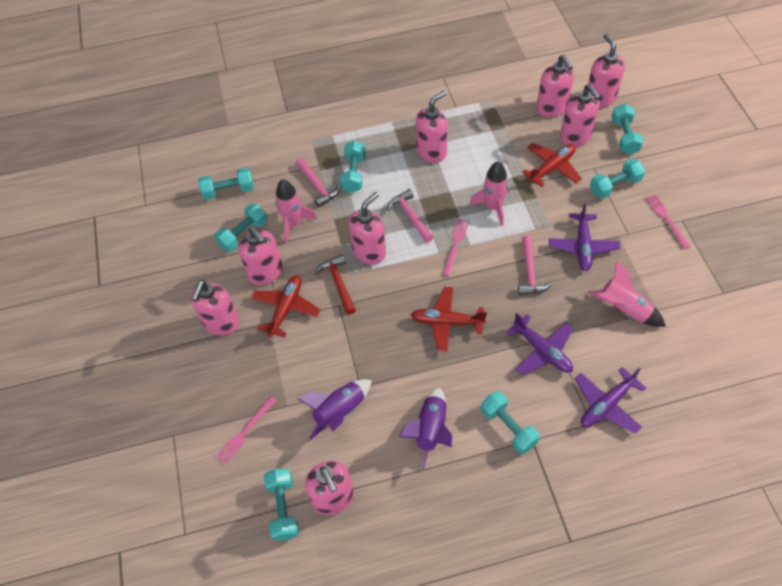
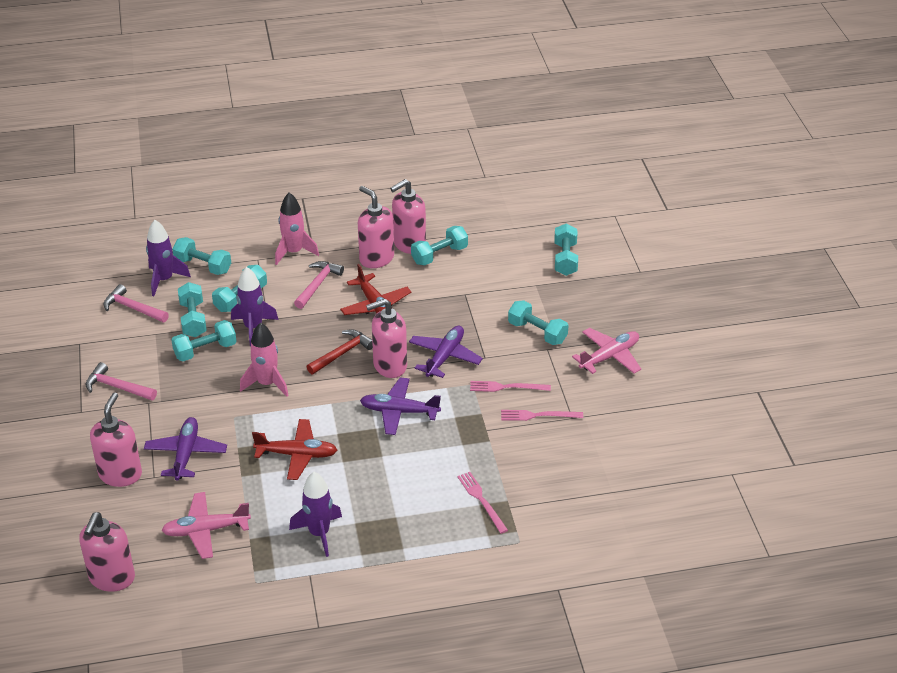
pink plane: 0 -> 2
pink rocket: 3 -> 2
pink soap dispenser: 8 -> 5
purple rocket: 2 -> 3
red plane: 3 -> 2

